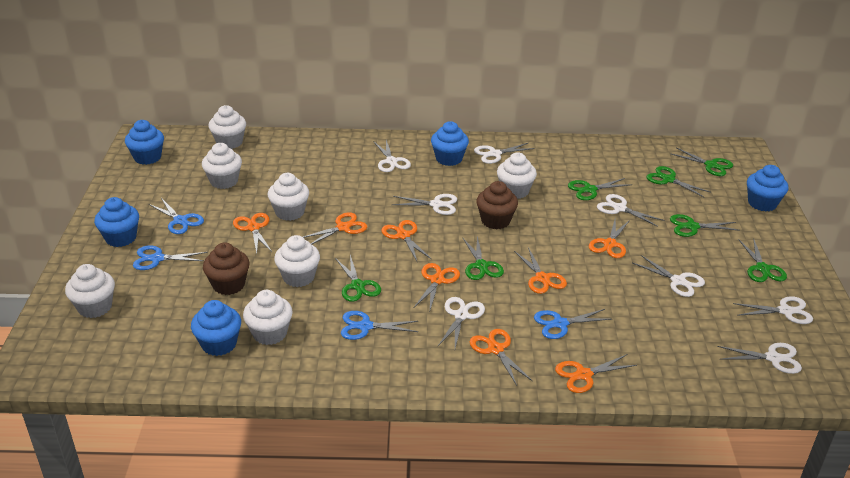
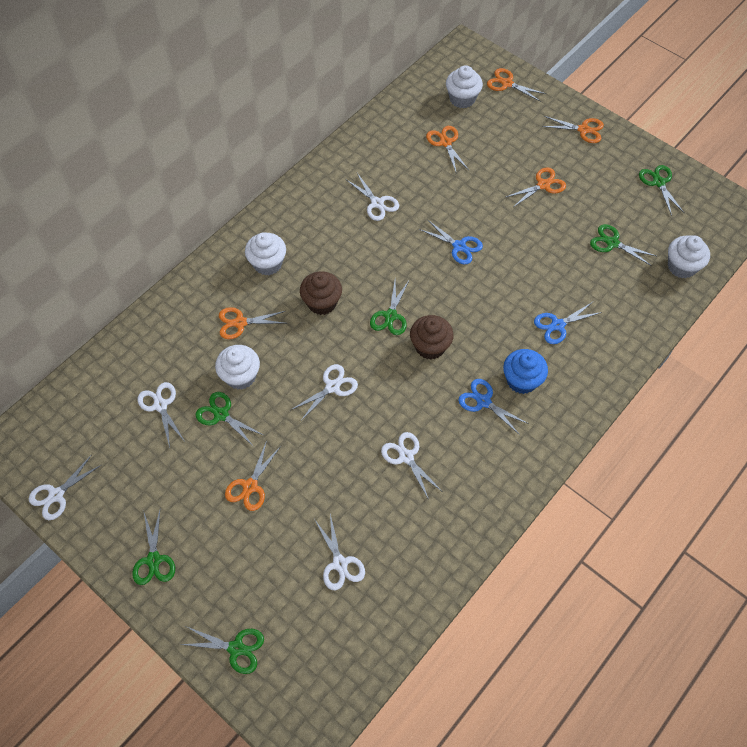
blue cupcake: 5 -> 1
blue scissors: 4 -> 3
green scissors: 7 -> 6
orange scissors: 8 -> 6
white cupcake: 7 -> 4
white scissors: 8 -> 6

